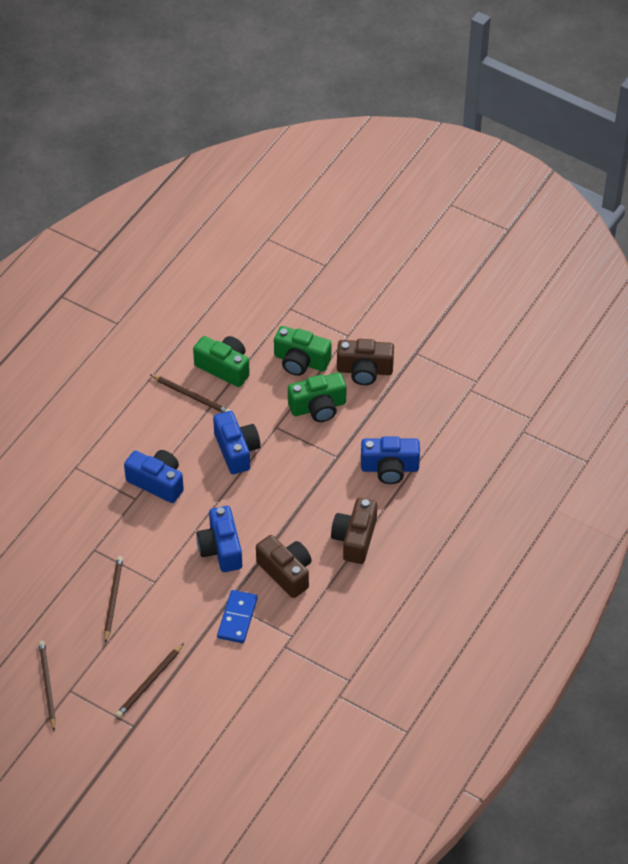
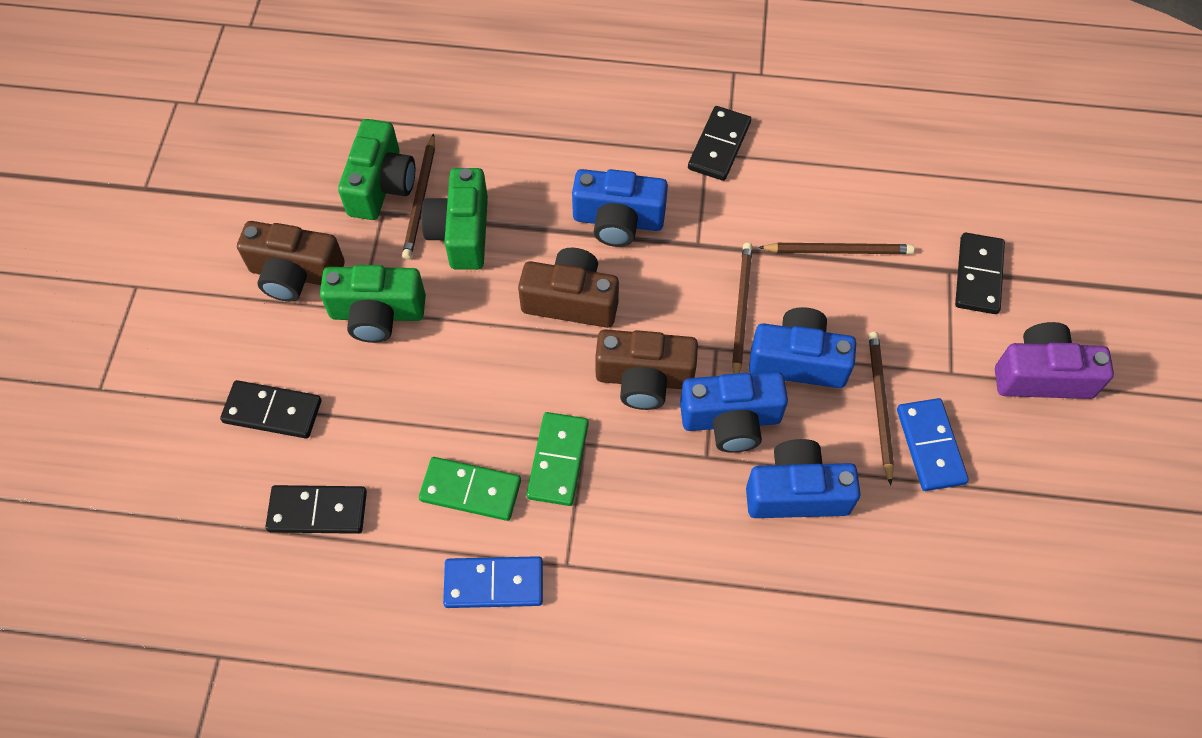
black domino: 0 -> 4
blue domino: 1 -> 2
green domino: 0 -> 2
purple camera: 0 -> 1

